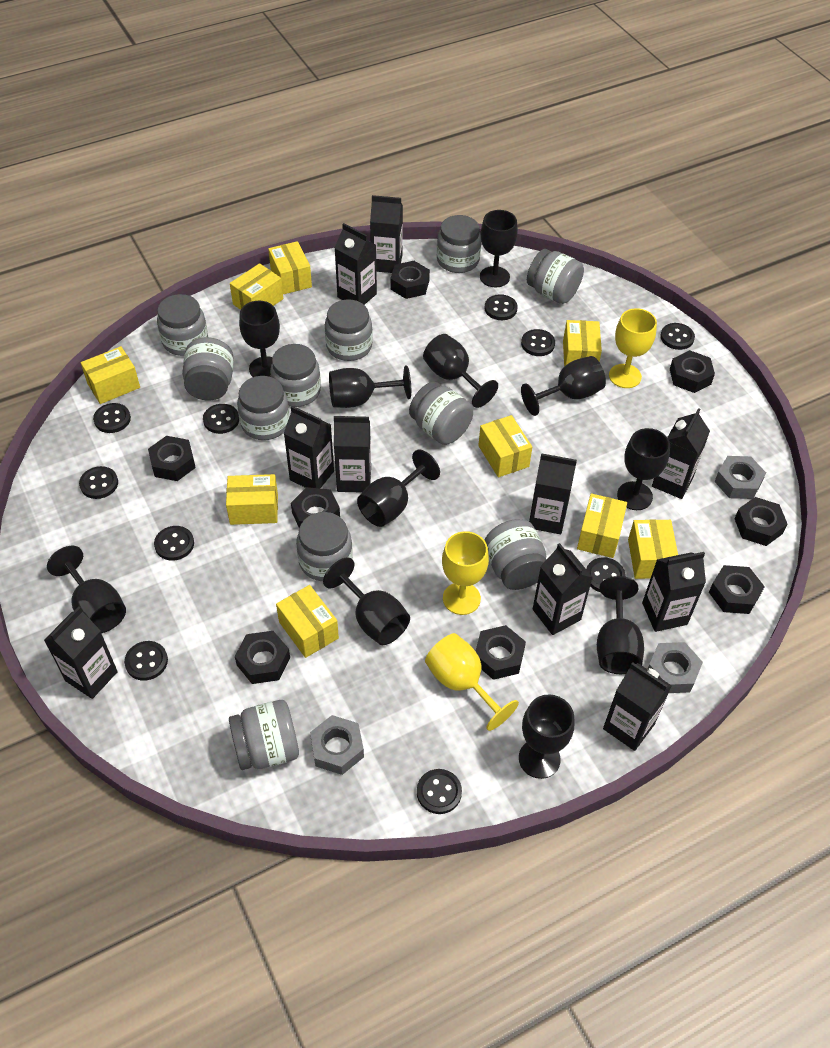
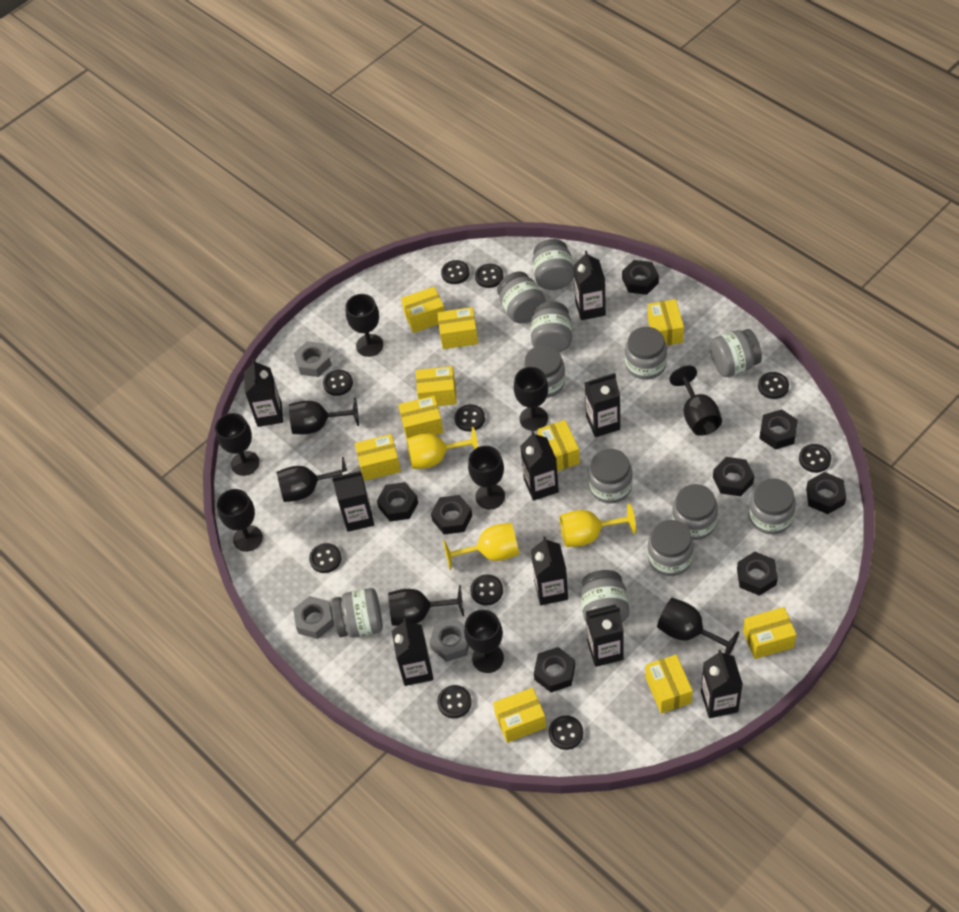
black carton: 10 -> 9
grey jar: 11 -> 12
yellow box: 9 -> 10

